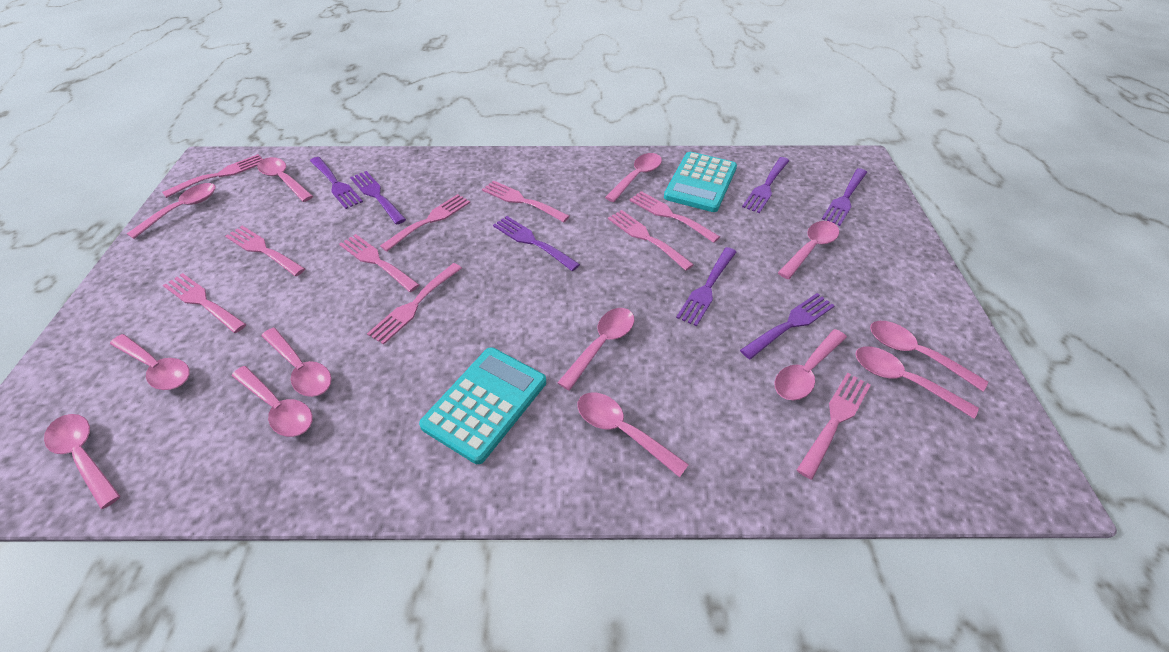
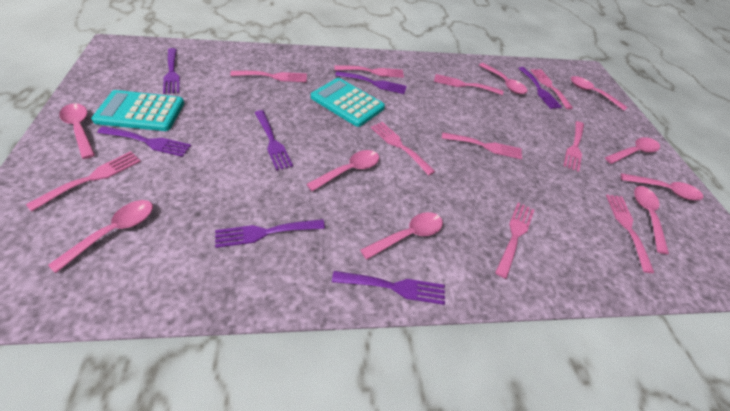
pink spoon: 13 -> 9

